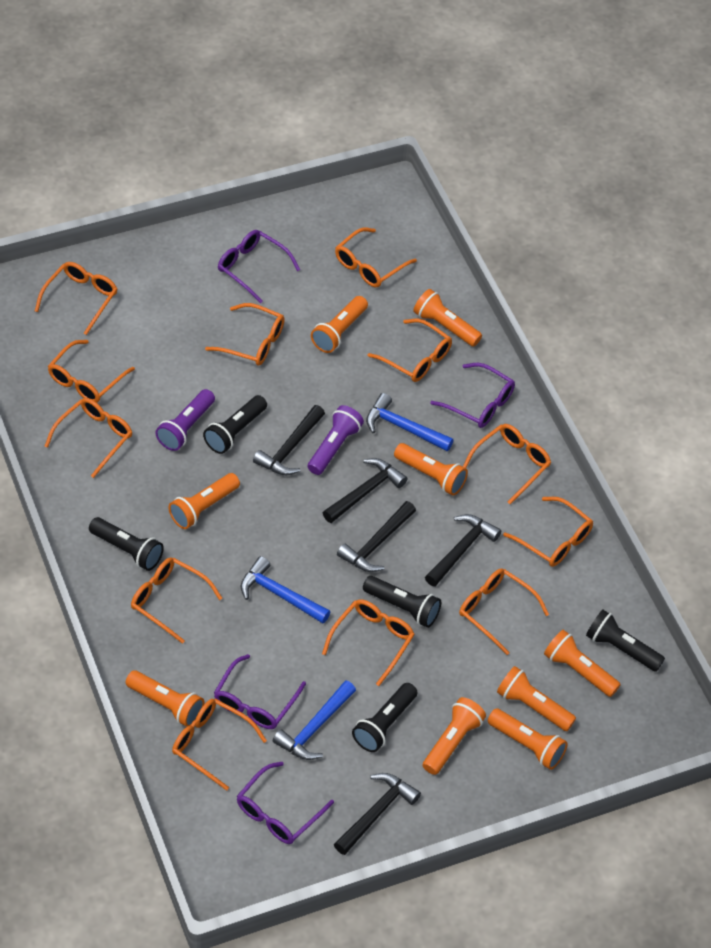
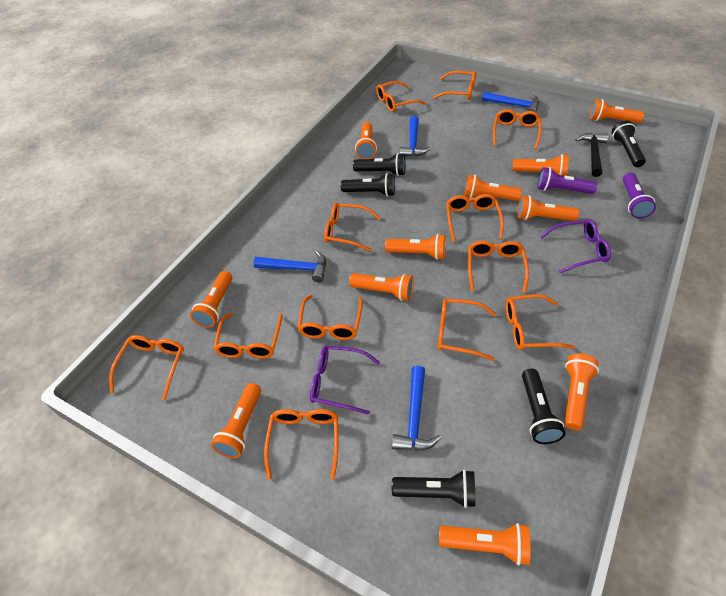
black hammer: 5 -> 1
blue hammer: 3 -> 4
orange flashlight: 9 -> 11
purple glasses: 4 -> 2

